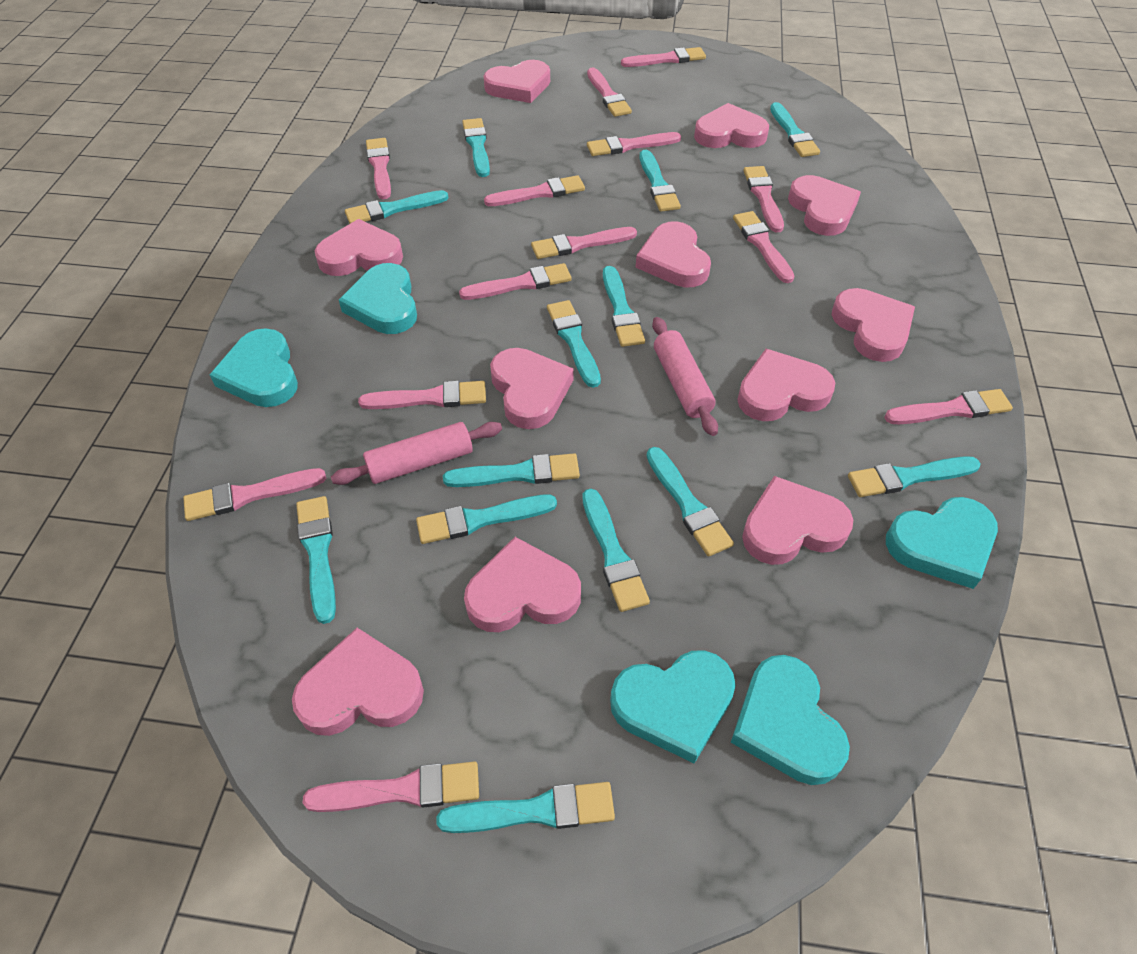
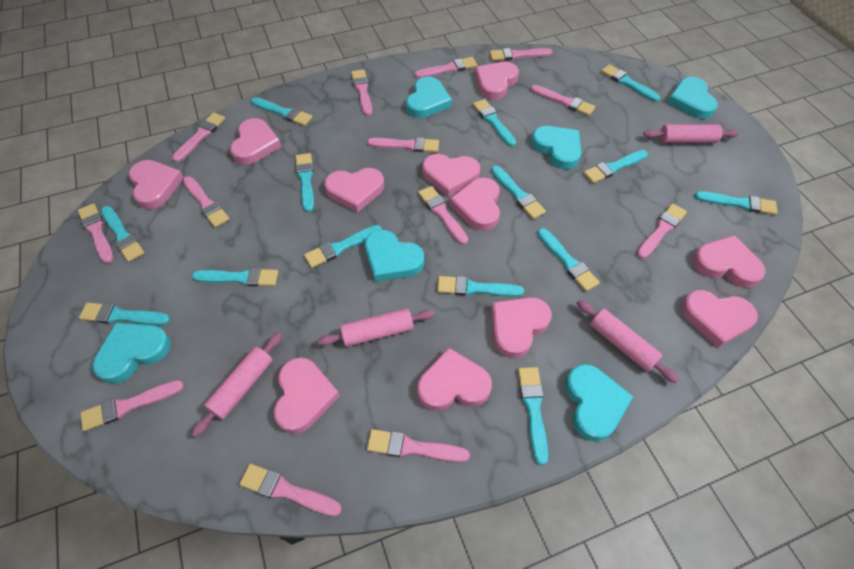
pink rolling pin: 2 -> 4
turquoise brush: 13 -> 14
turquoise heart: 5 -> 6

